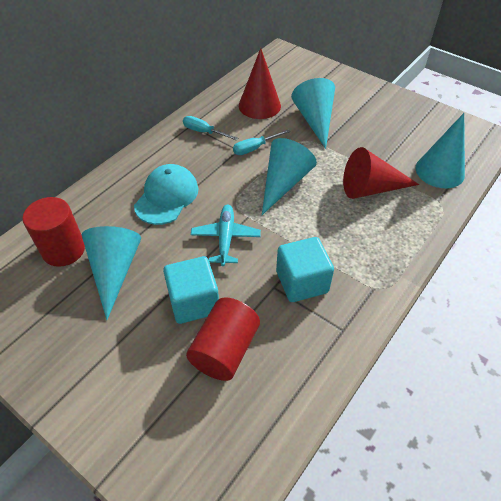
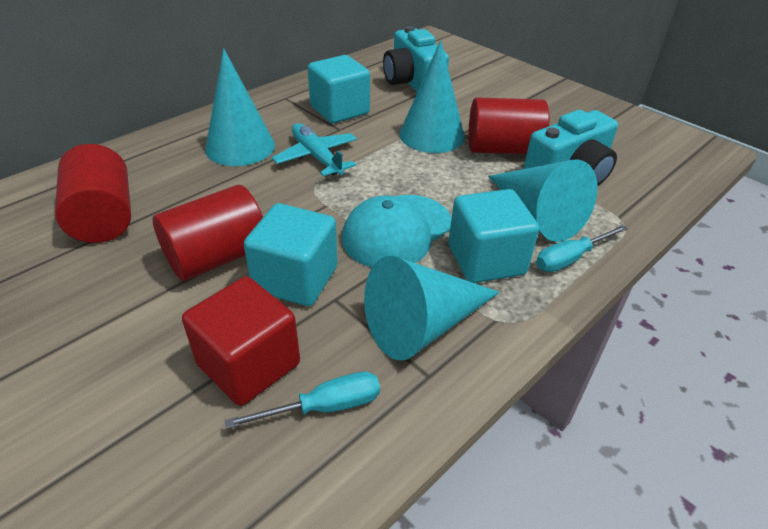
red cone: 2 -> 0
red cube: 0 -> 1
red cylinder: 2 -> 3
turquoise camera: 0 -> 2
turquoise cube: 2 -> 3

